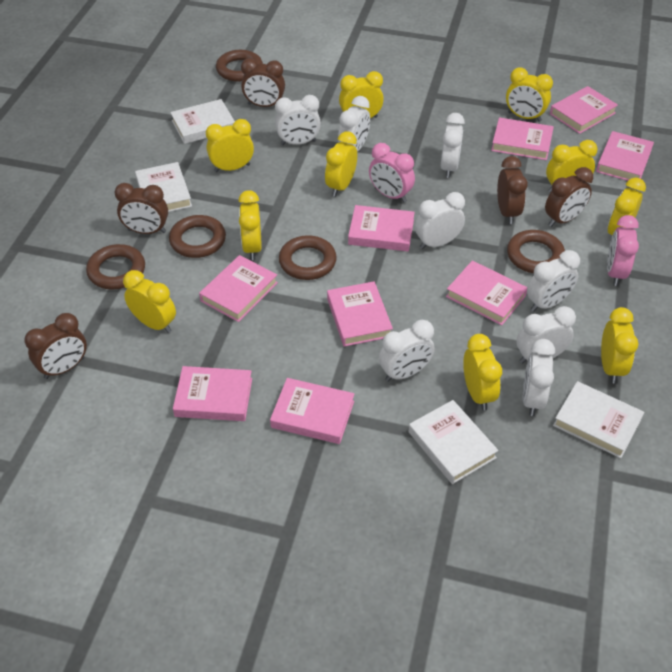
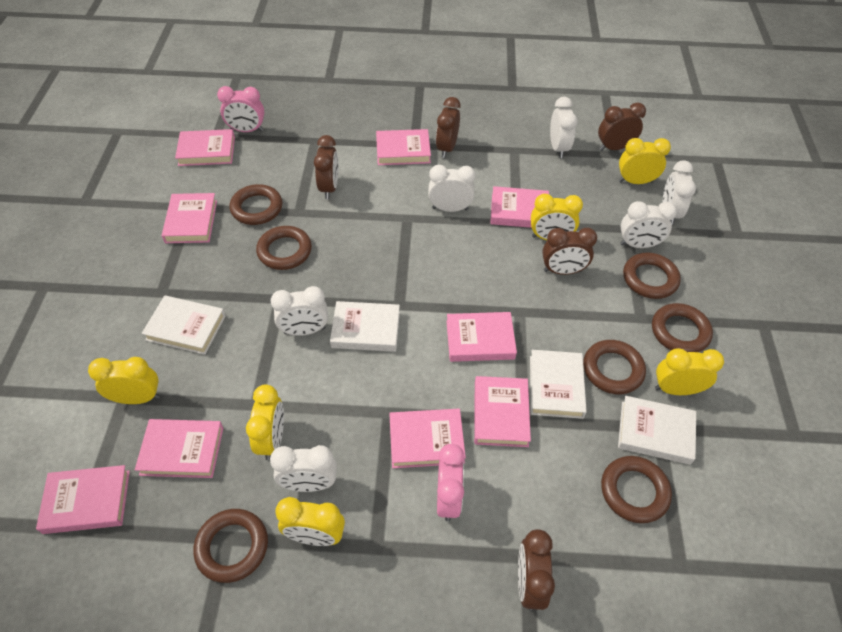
brown ring: 5 -> 7
white clock: 8 -> 6
yellow clock: 10 -> 6

